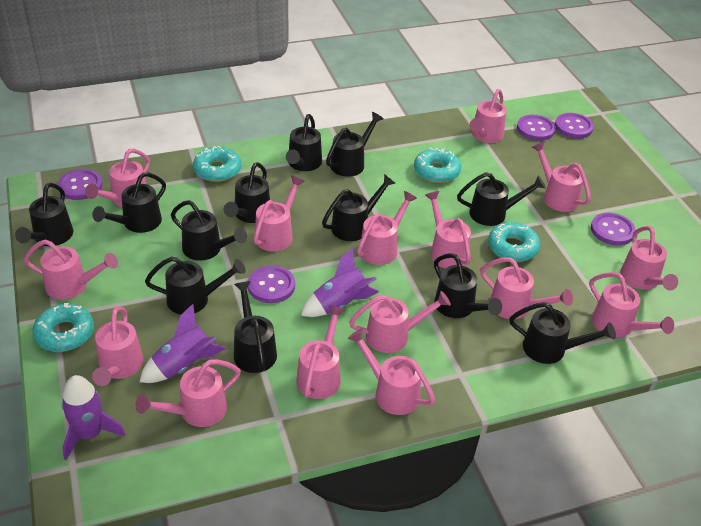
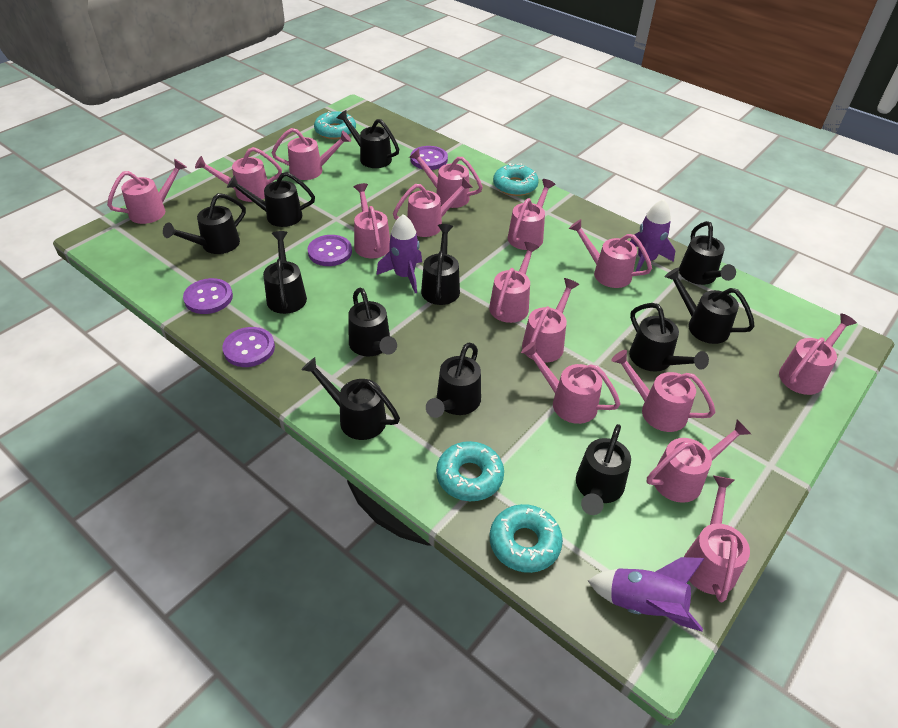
purple button: 5 -> 4

